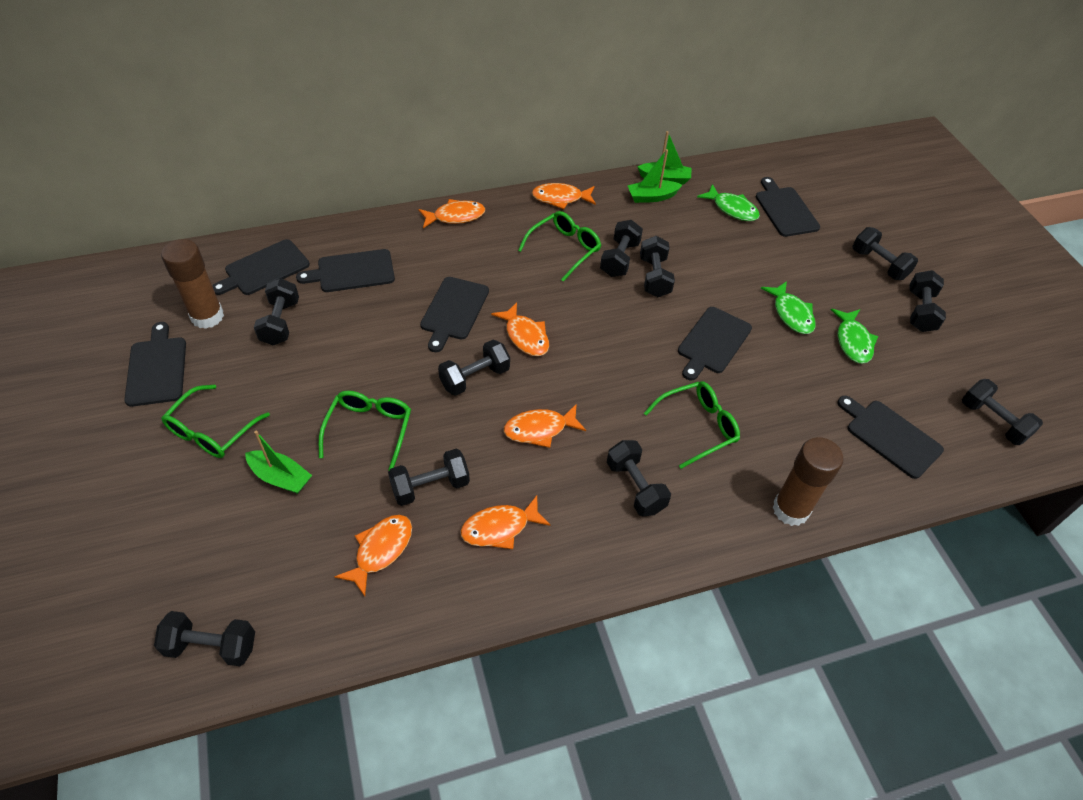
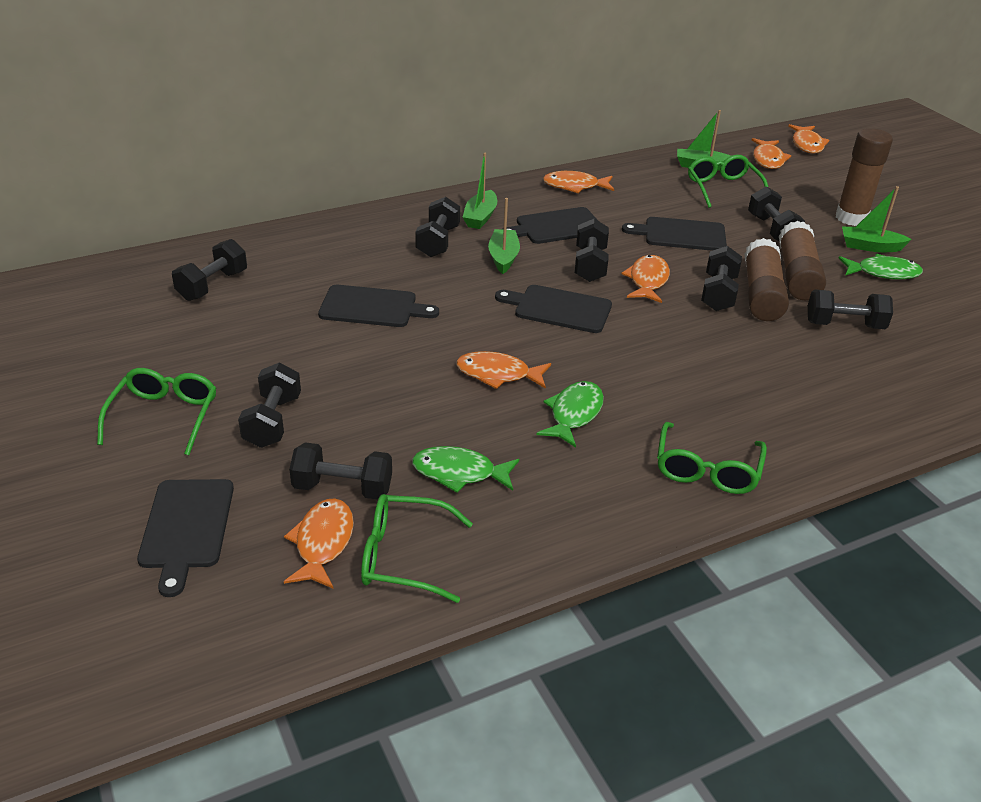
black cutting board: 7 -> 5
black dumbbell: 10 -> 8
brown glue stick: 2 -> 3
green boat: 3 -> 4

